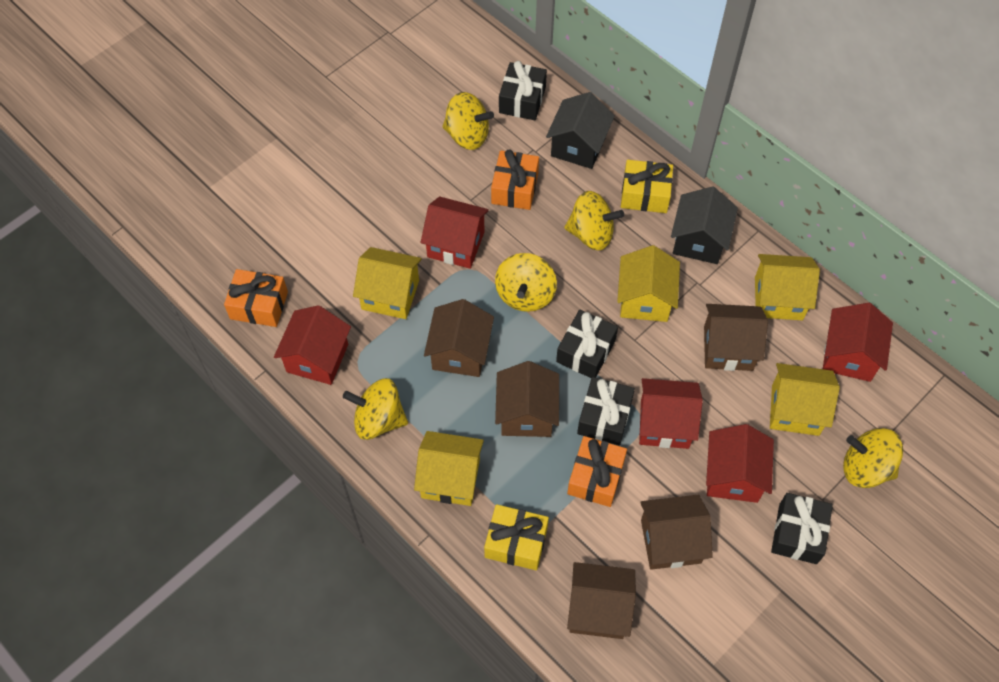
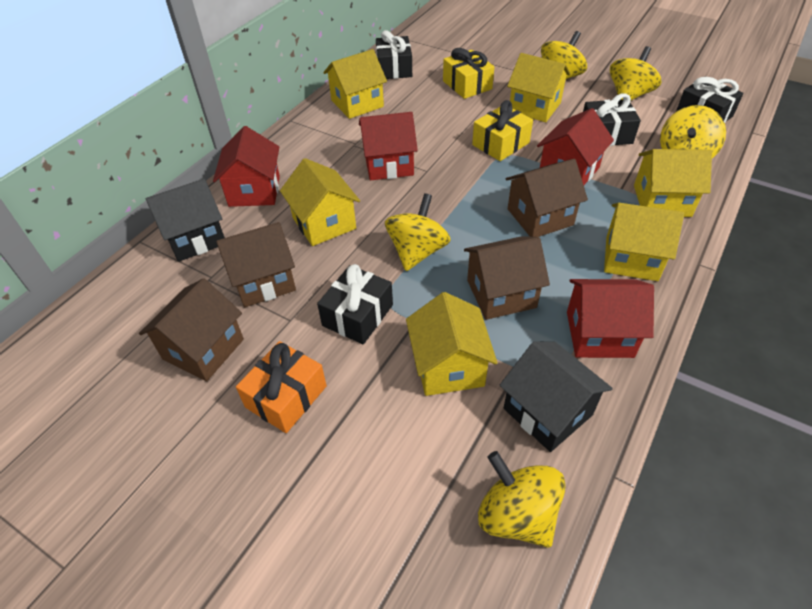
brown house: 5 -> 4
orange gift: 3 -> 1
red house: 5 -> 4
yellow house: 5 -> 6

